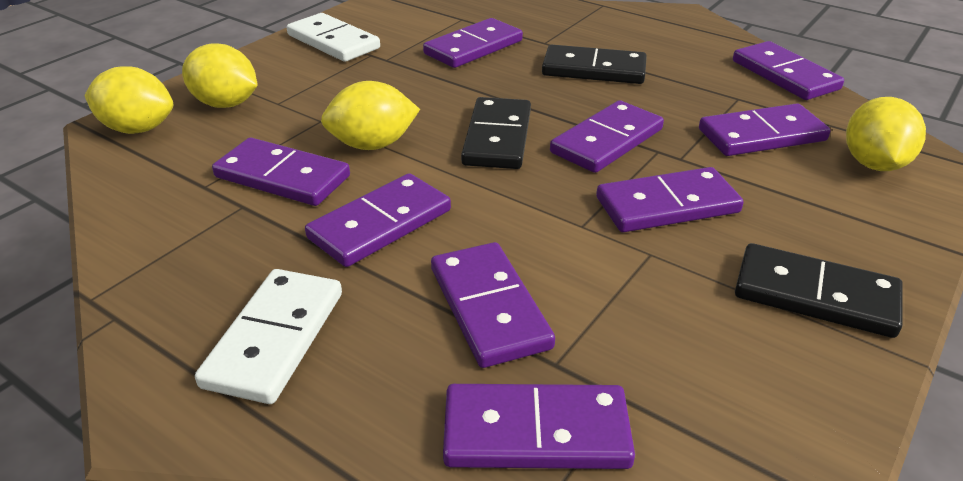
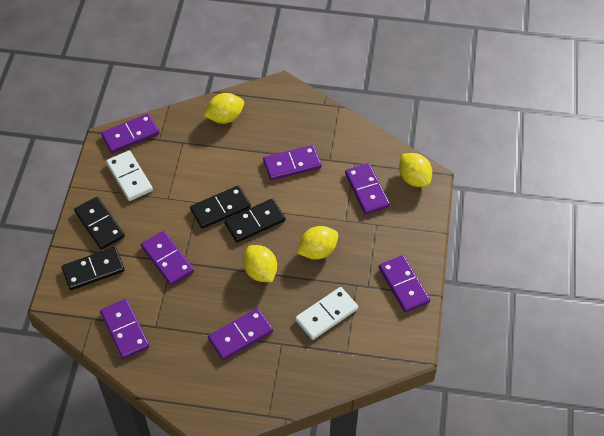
black domino: 3 -> 4
purple domino: 9 -> 7

